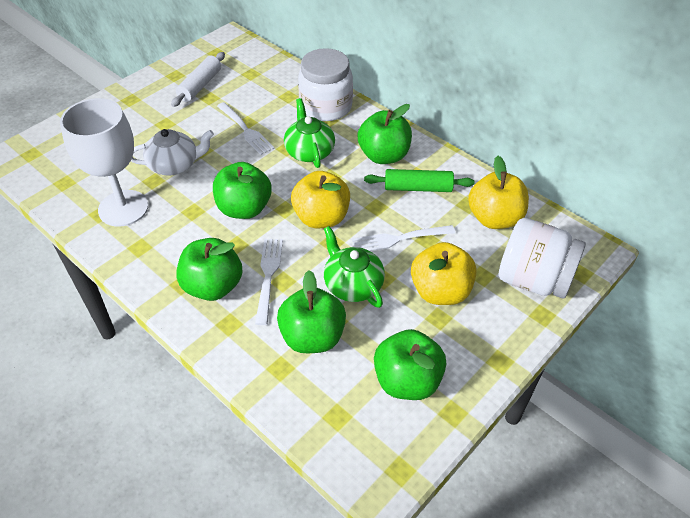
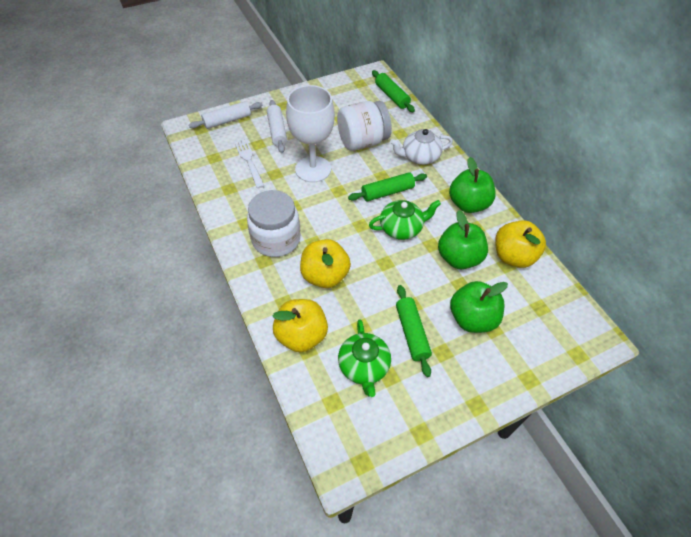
green apple: 5 -> 3
green rolling pin: 1 -> 3
white fork: 3 -> 1
white rolling pin: 1 -> 2

